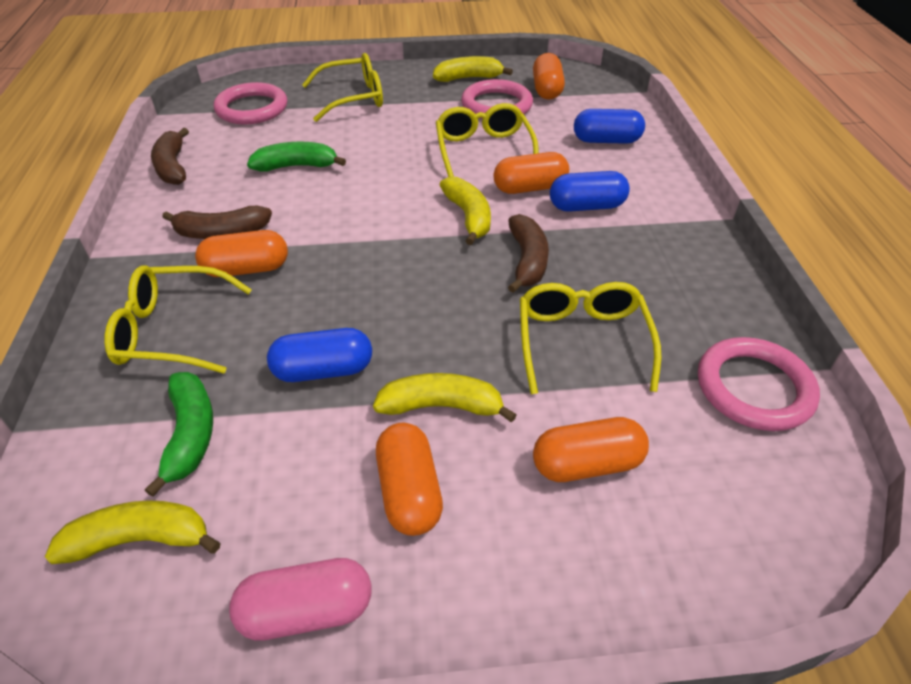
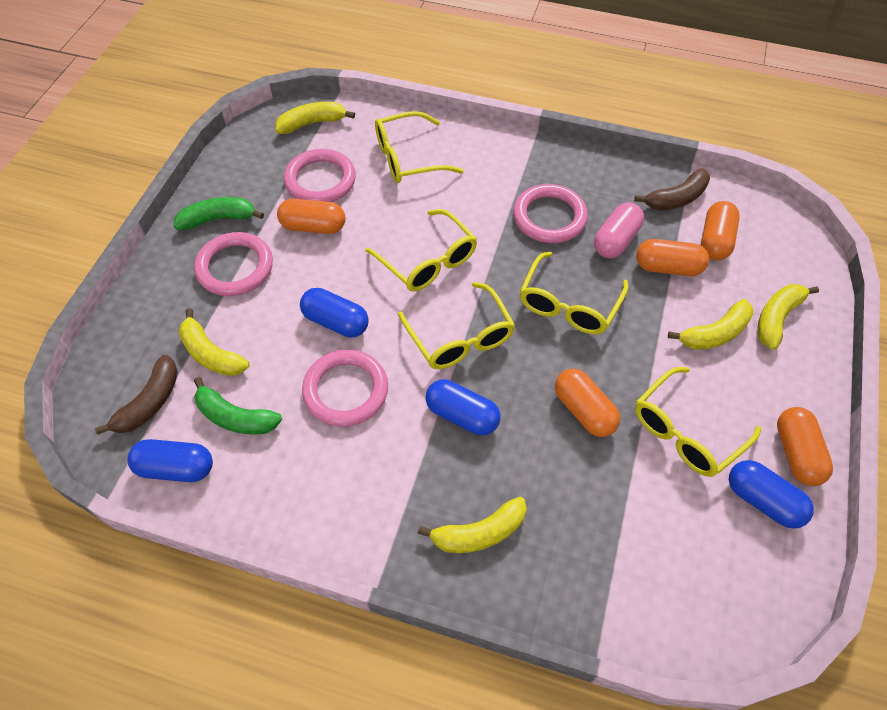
blue capsule: 3 -> 4
brown banana: 3 -> 2
pink ring: 3 -> 4
yellow banana: 4 -> 5
yellow glasses: 4 -> 5

